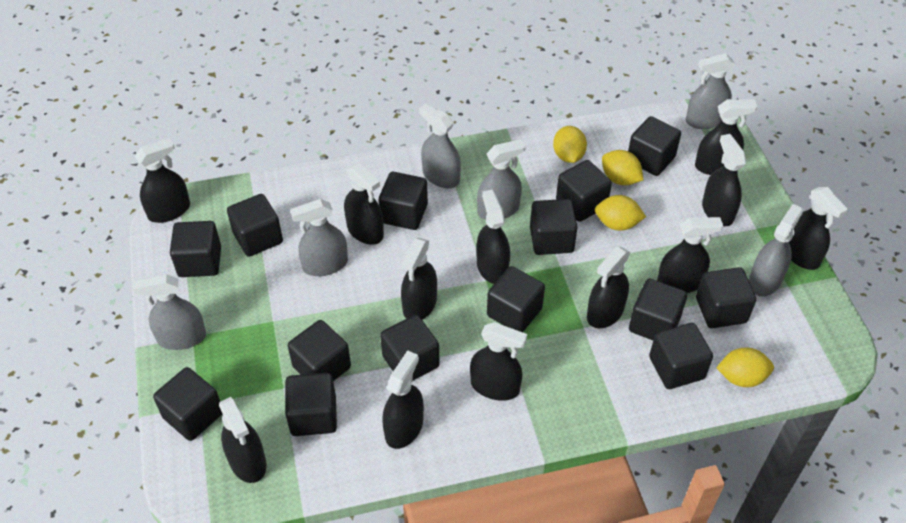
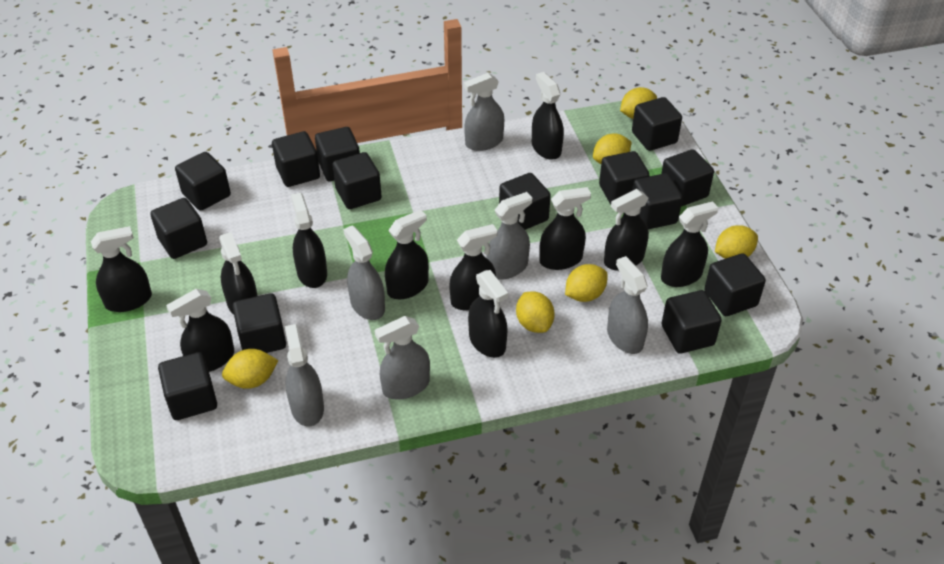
black spray bottle: 12 -> 11
yellow lemon: 4 -> 6

